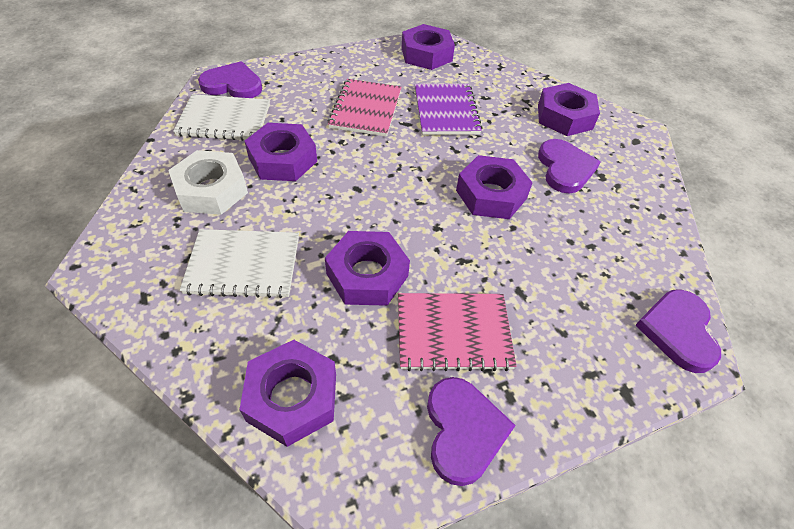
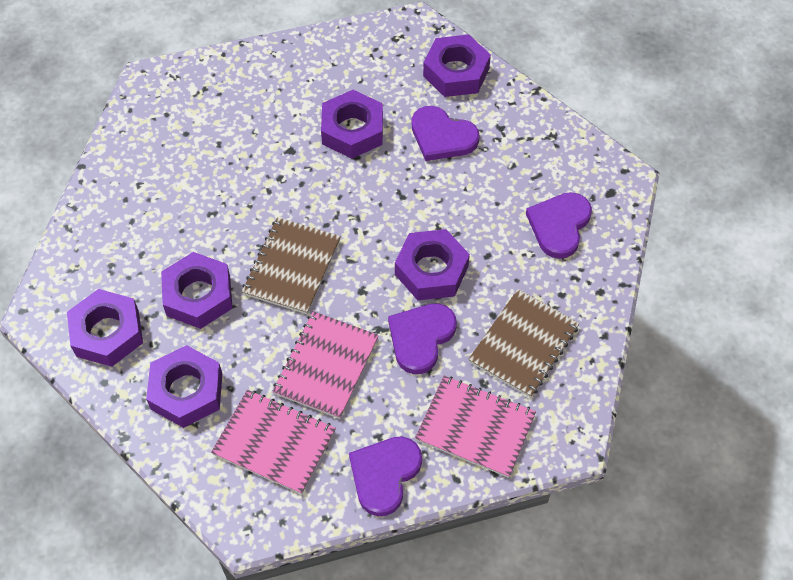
brown notebook: 0 -> 2
pink notebook: 2 -> 3
purple notebook: 1 -> 0
white notebook: 2 -> 0
white nut: 1 -> 0

